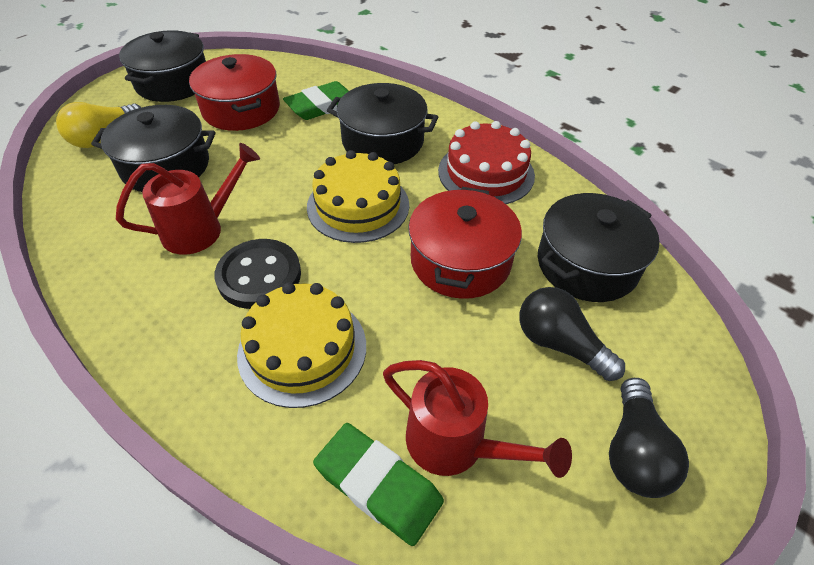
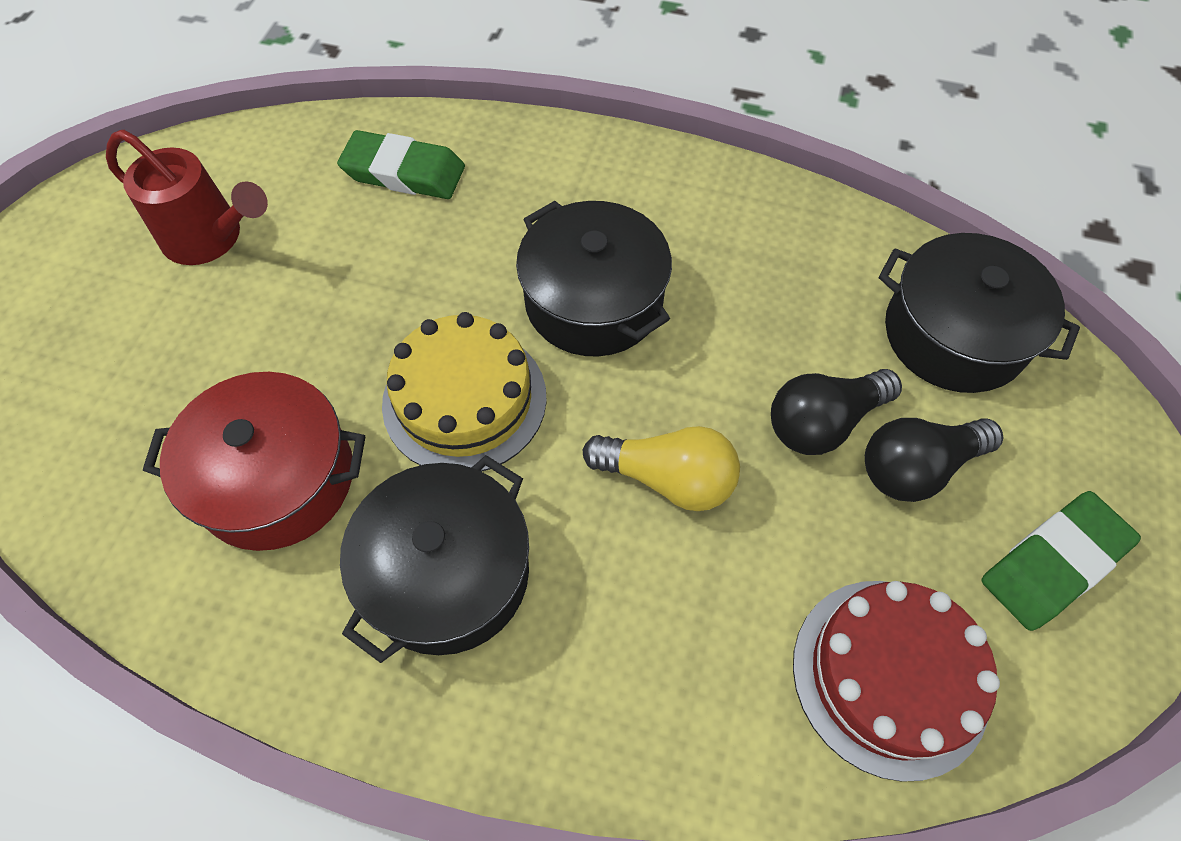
black button: 1 -> 0
black pot: 4 -> 3
red pot: 2 -> 1
red watering can: 2 -> 1
yellow cake: 2 -> 1

